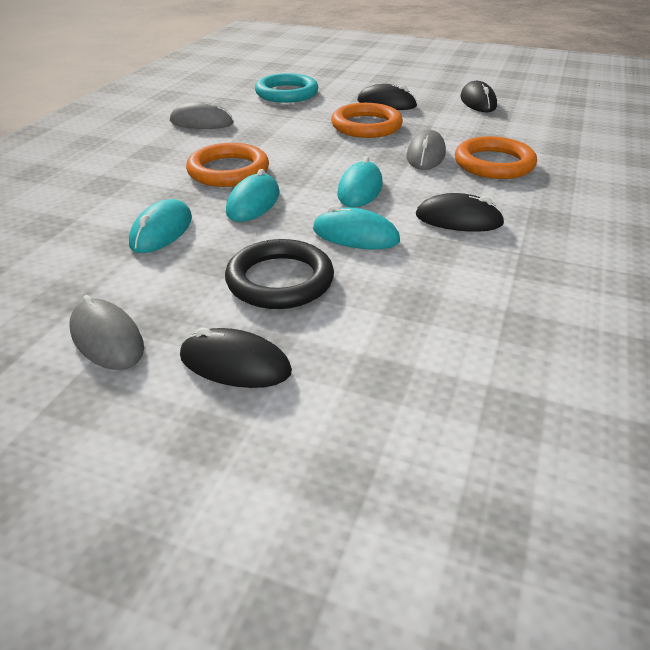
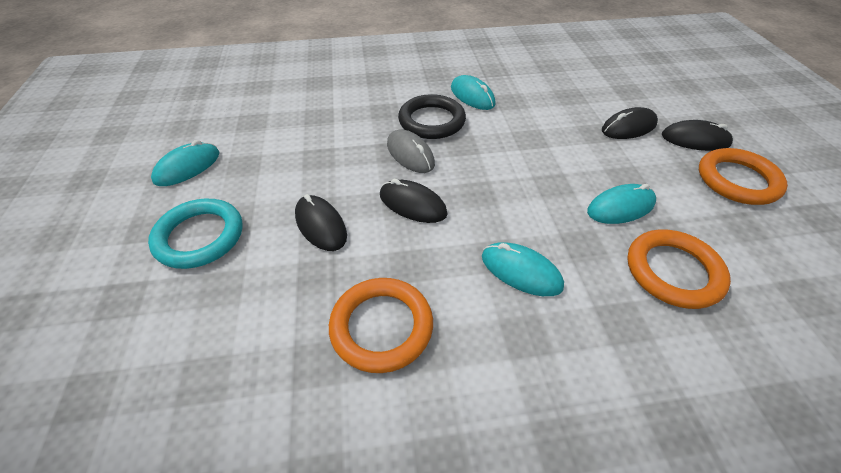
grey mouse: 3 -> 1

